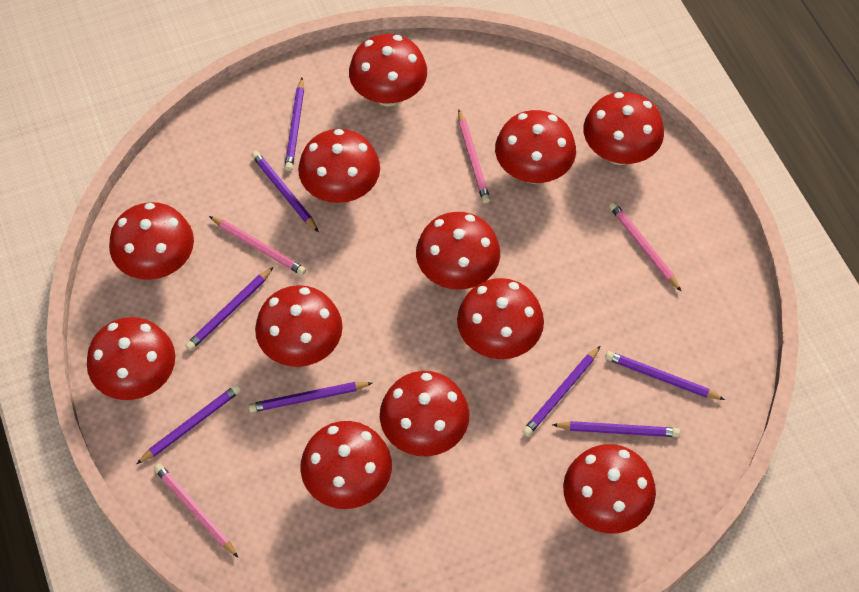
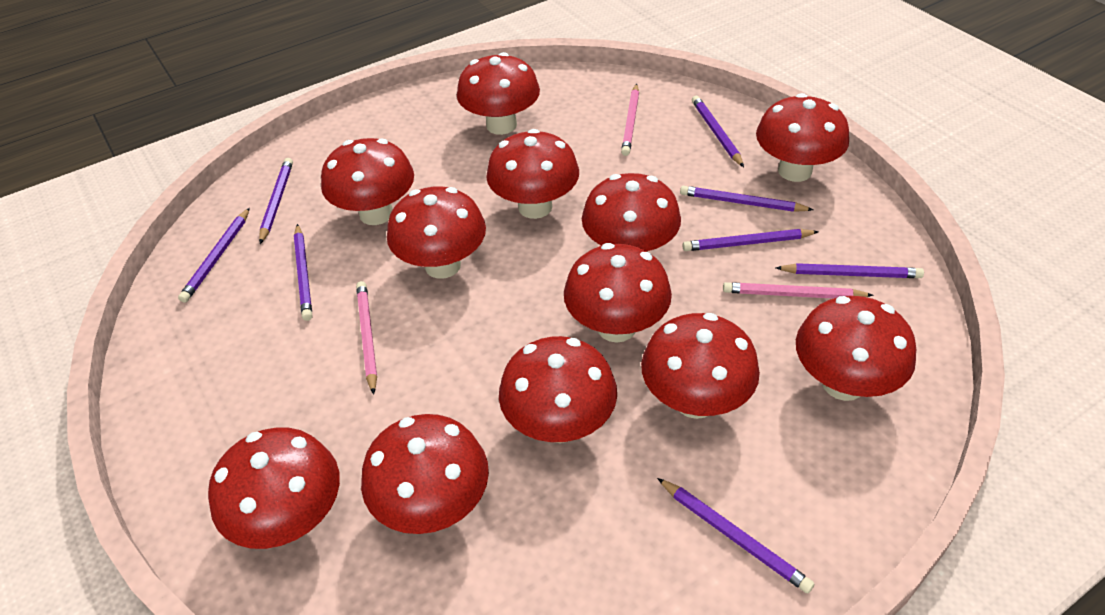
pink pencil: 4 -> 3

